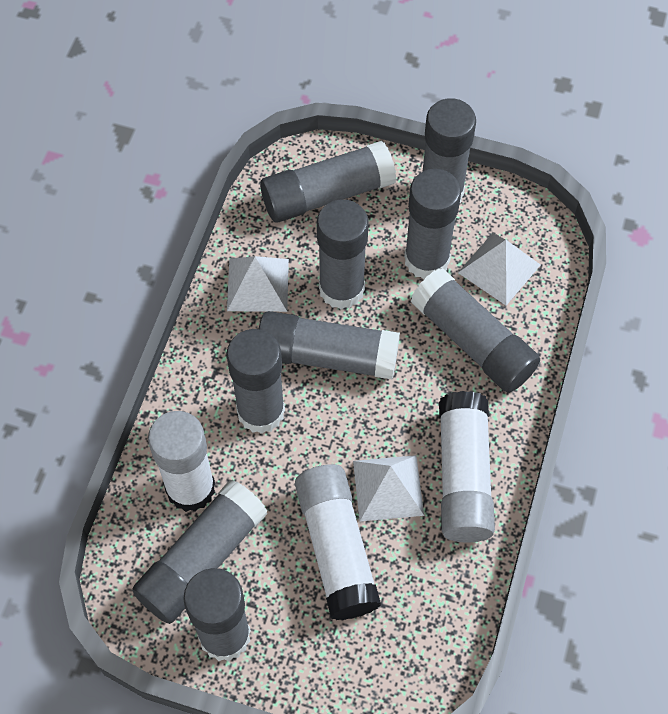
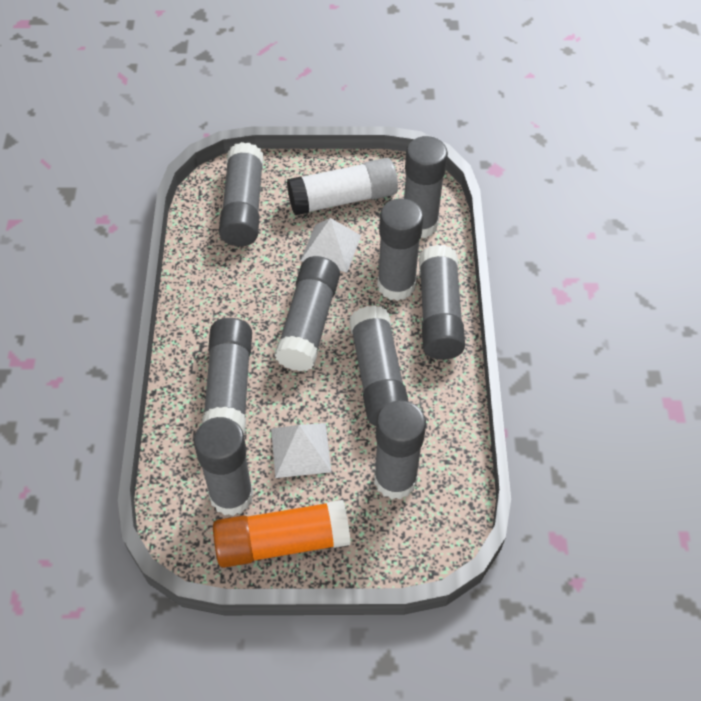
orange glue stick: 0 -> 1
white glue stick: 3 -> 1
white pyramid: 3 -> 2

